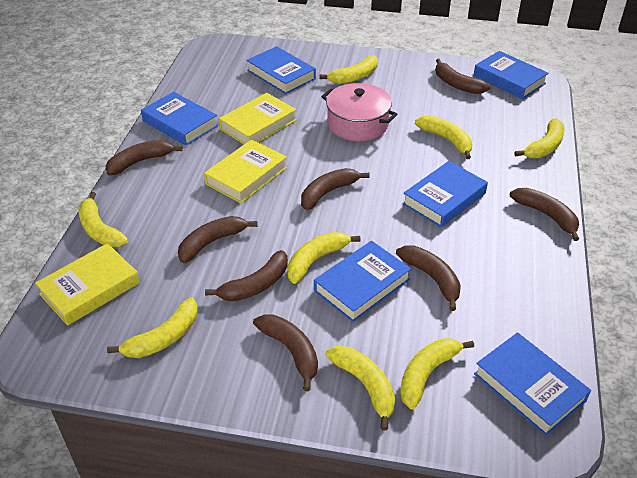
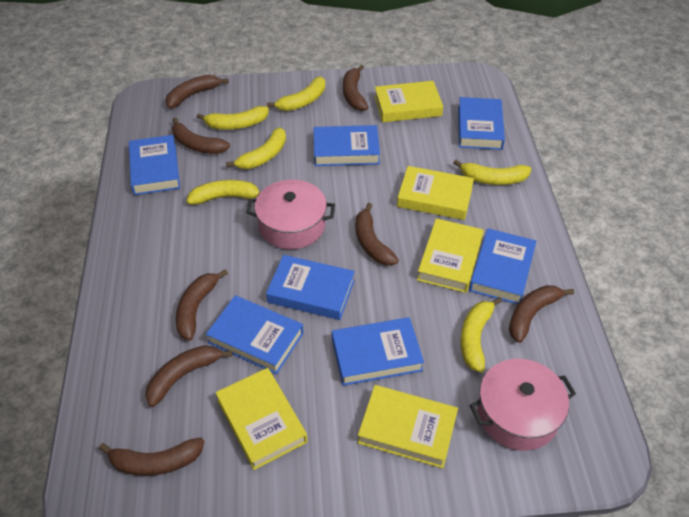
blue book: 6 -> 7
pink pot: 1 -> 2
yellow banana: 8 -> 6
yellow book: 3 -> 5

